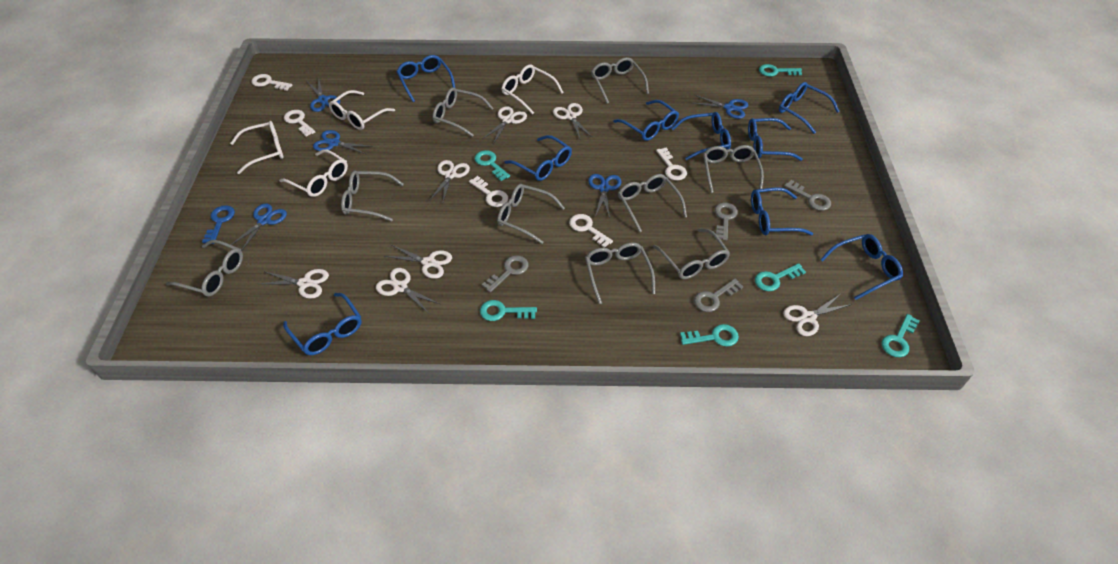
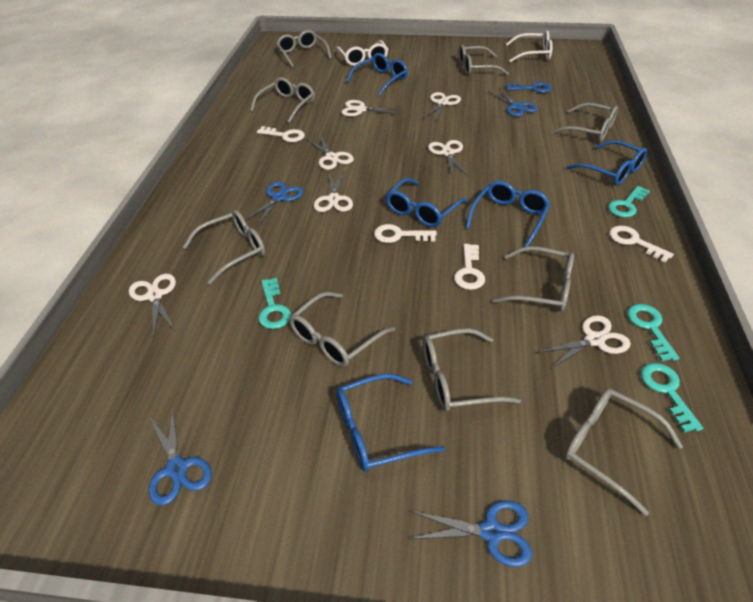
blue glasses: 9 -> 5
blue scissors: 5 -> 4
grey key: 4 -> 0
turquoise key: 6 -> 4
white glasses: 4 -> 2
white key: 5 -> 4

